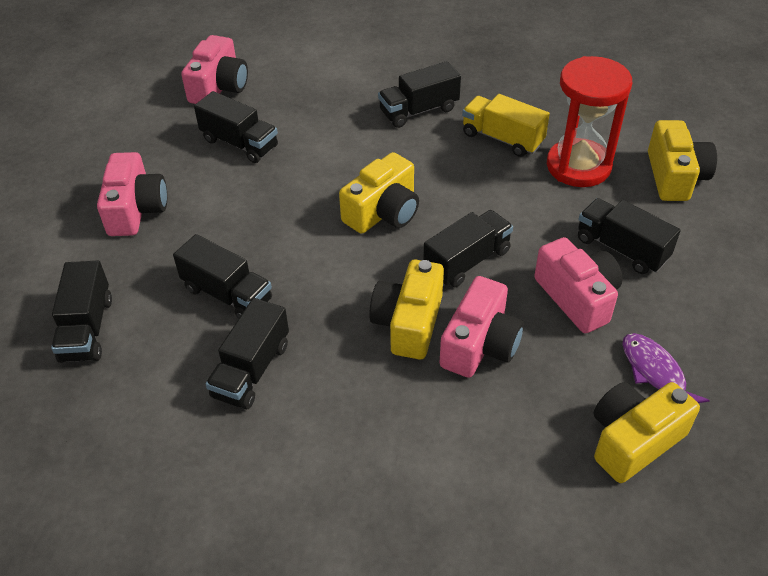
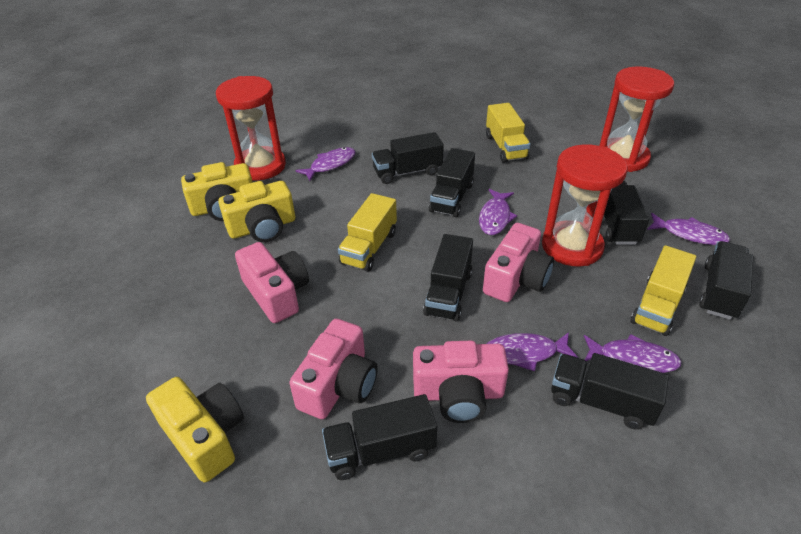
purple fish: 1 -> 5
red hourglass: 1 -> 3
yellow camera: 4 -> 3
yellow truck: 1 -> 3

